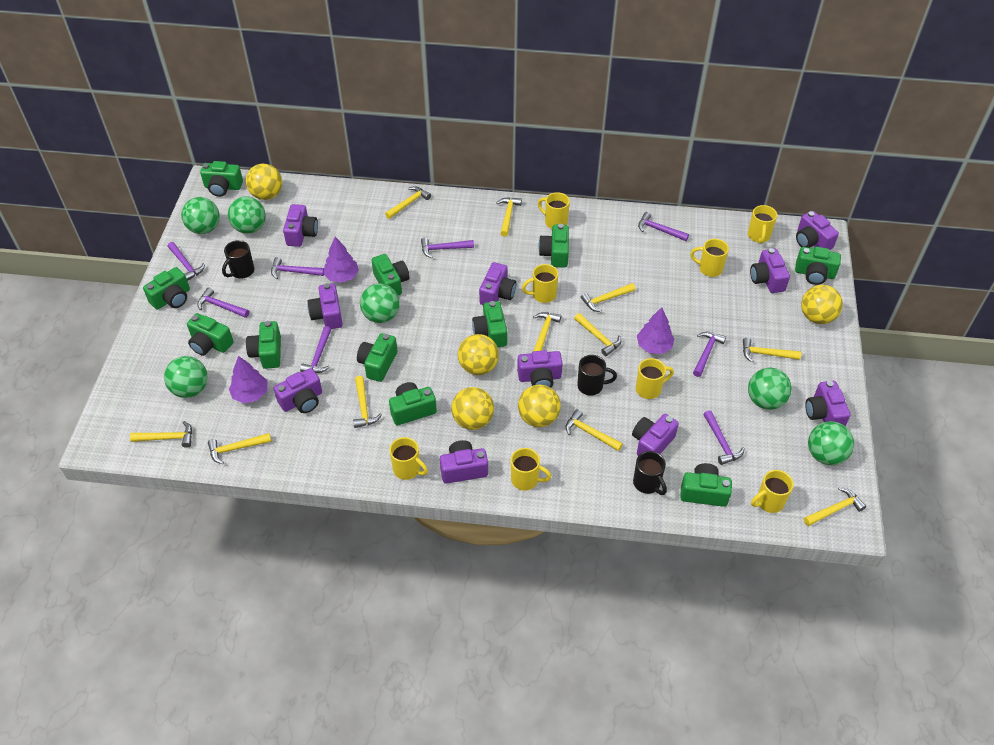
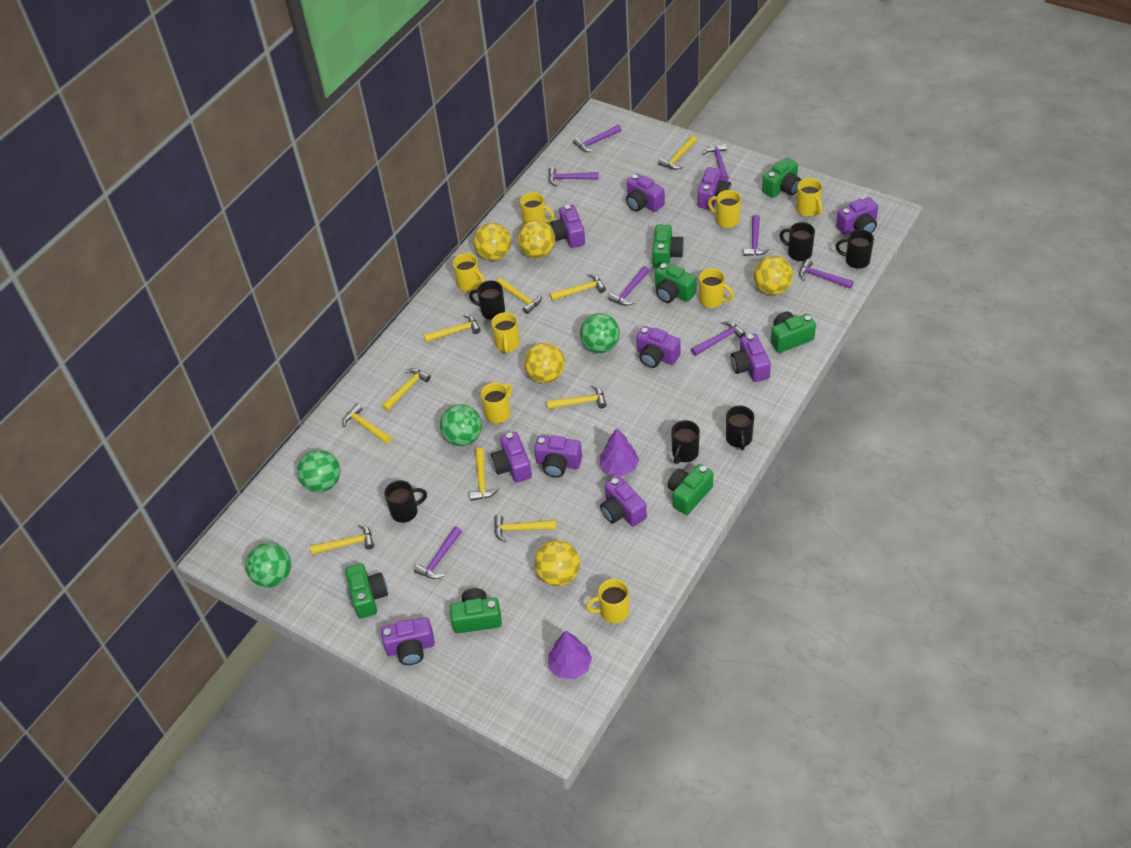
black mug: 3 -> 6
green ball: 6 -> 4
green camera: 11 -> 7
purple tree: 3 -> 2
yellow hammer: 11 -> 10

